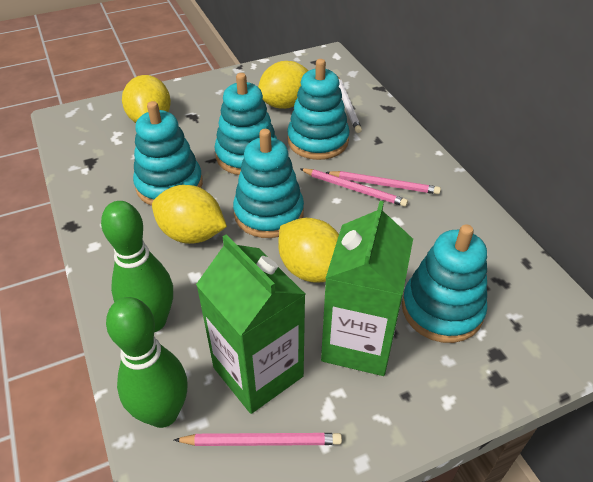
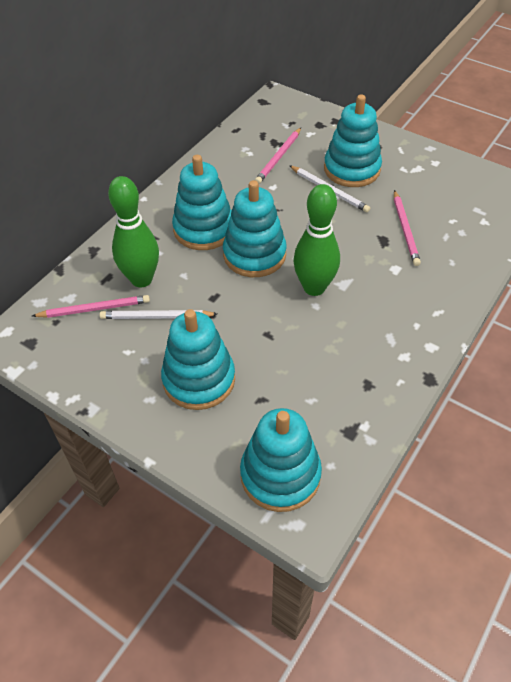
green carton: 2 -> 0
white pencil: 1 -> 2
yellow lemon: 4 -> 0

